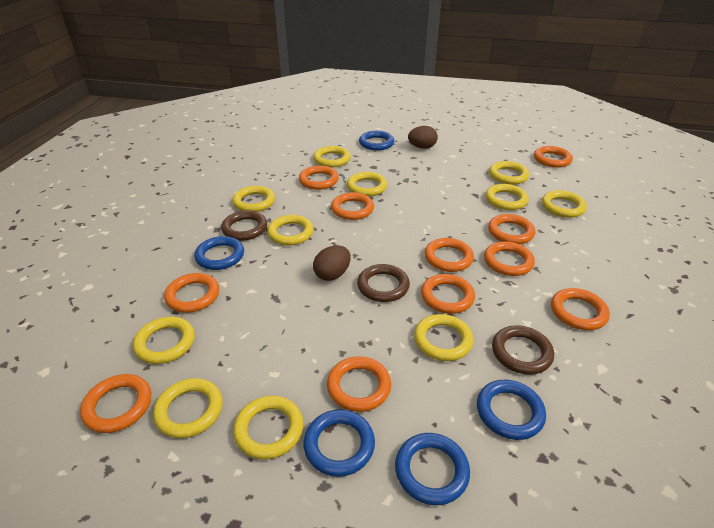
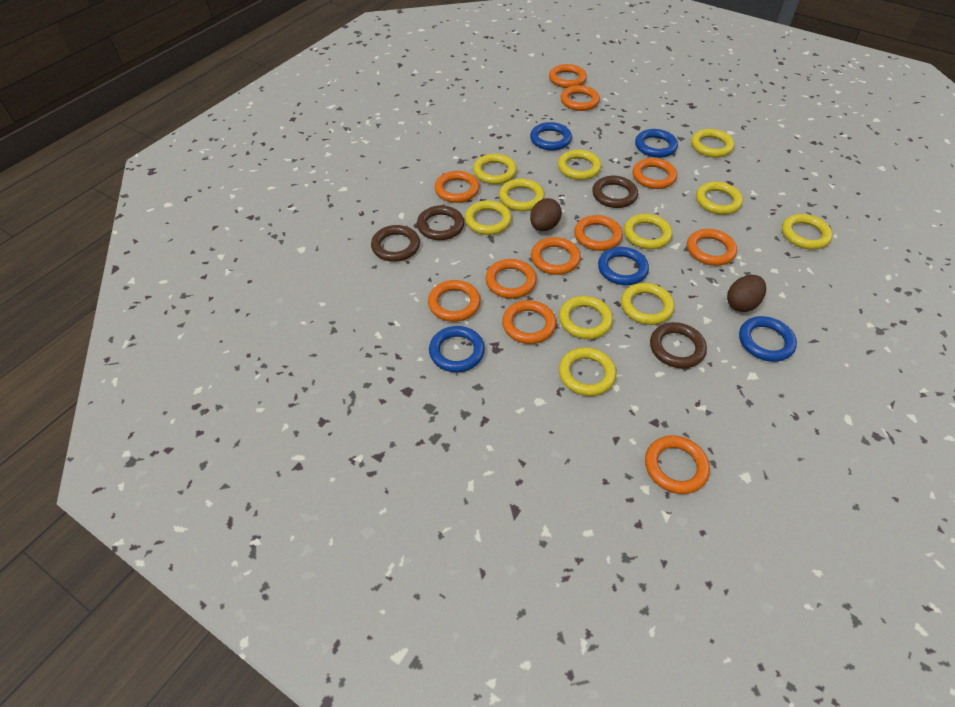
brown ring: 3 -> 4

